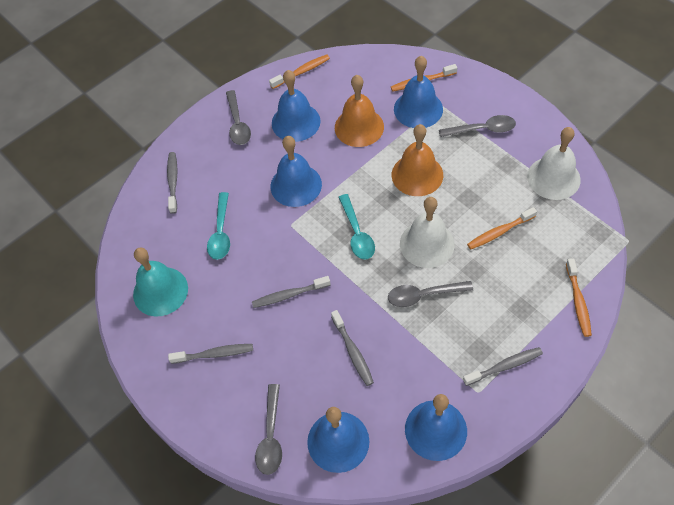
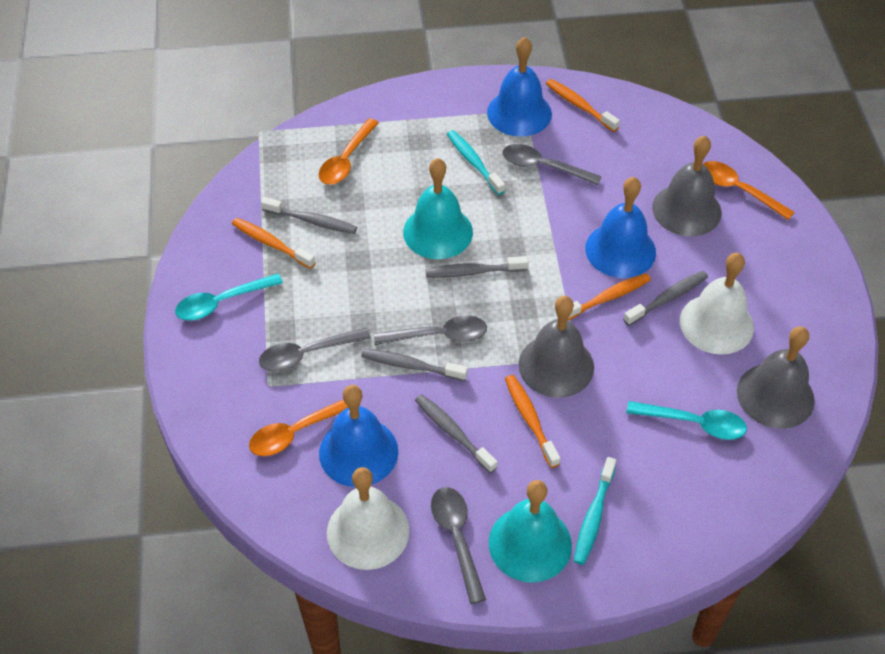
blue bell: 5 -> 3
grey bell: 0 -> 3
orange bell: 2 -> 0
orange spoon: 0 -> 3
turquoise bell: 1 -> 2
turquoise toothbrush: 0 -> 2

